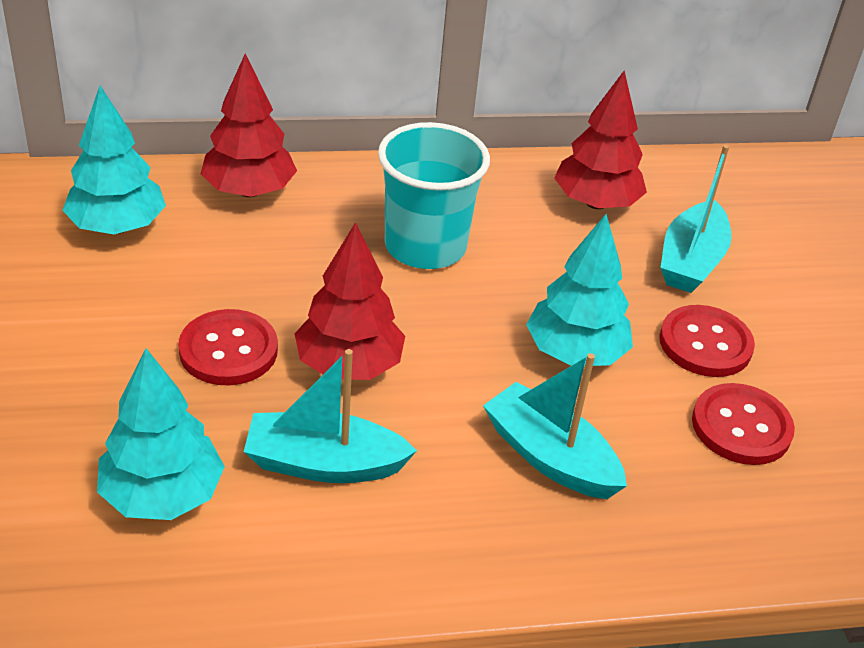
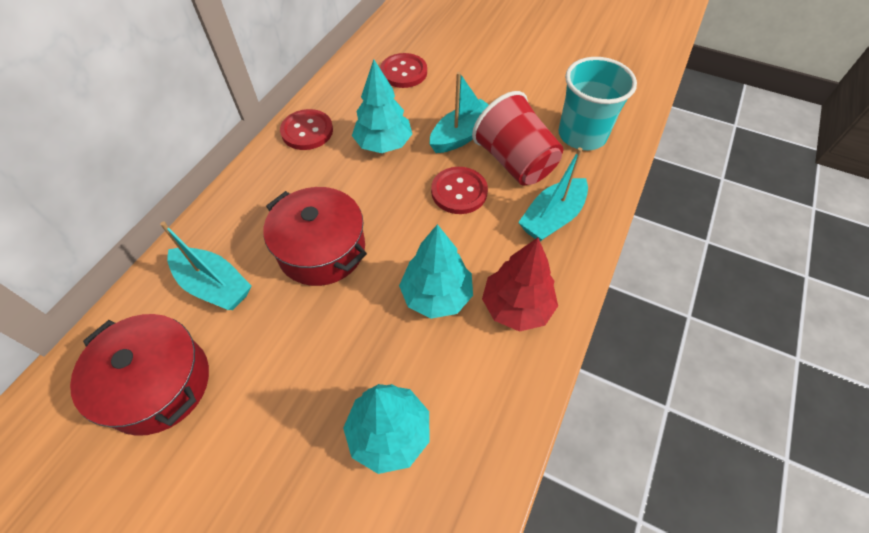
red cup: 0 -> 1
red pot: 0 -> 2
red tree: 3 -> 1

